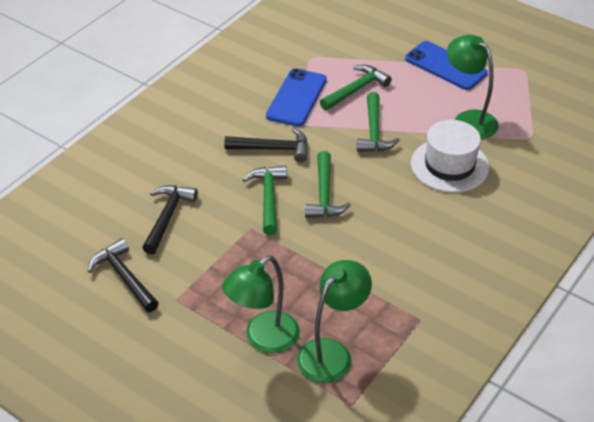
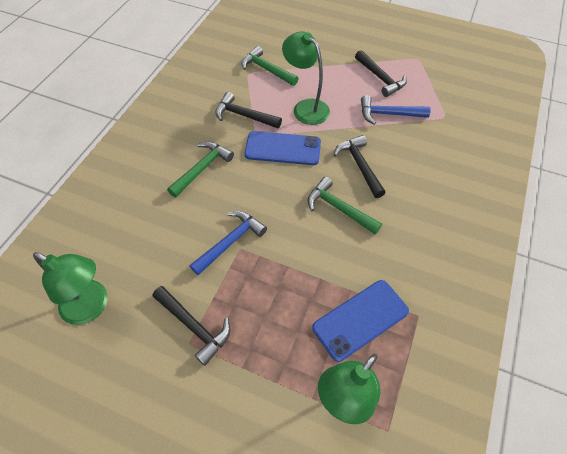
black hammer: 3 -> 4
blue hammer: 0 -> 2
green hammer: 4 -> 3
white hat: 1 -> 0

